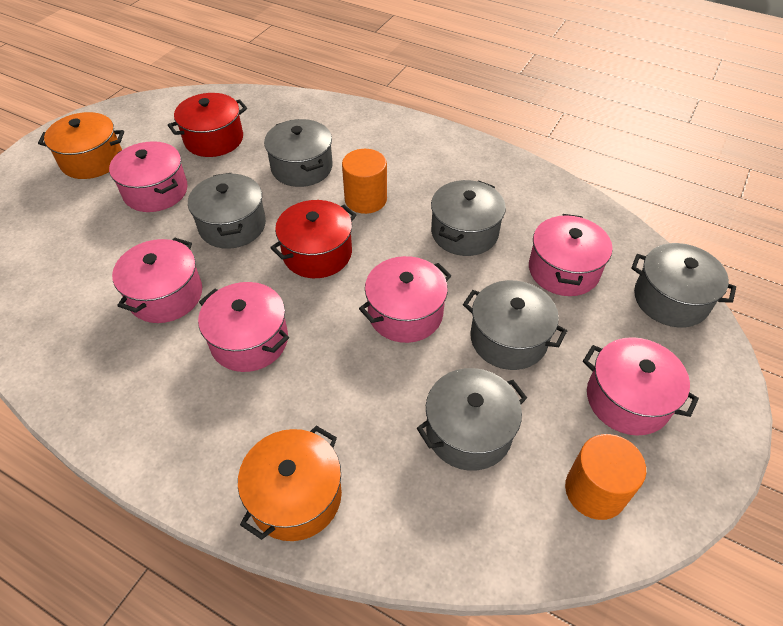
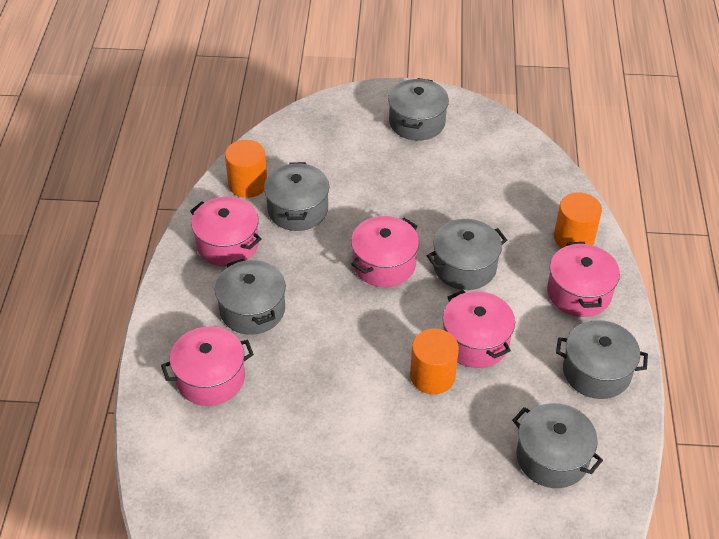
orange cylinder: 2 -> 3
orange pot: 2 -> 0
pink pot: 6 -> 5
red pot: 2 -> 0

